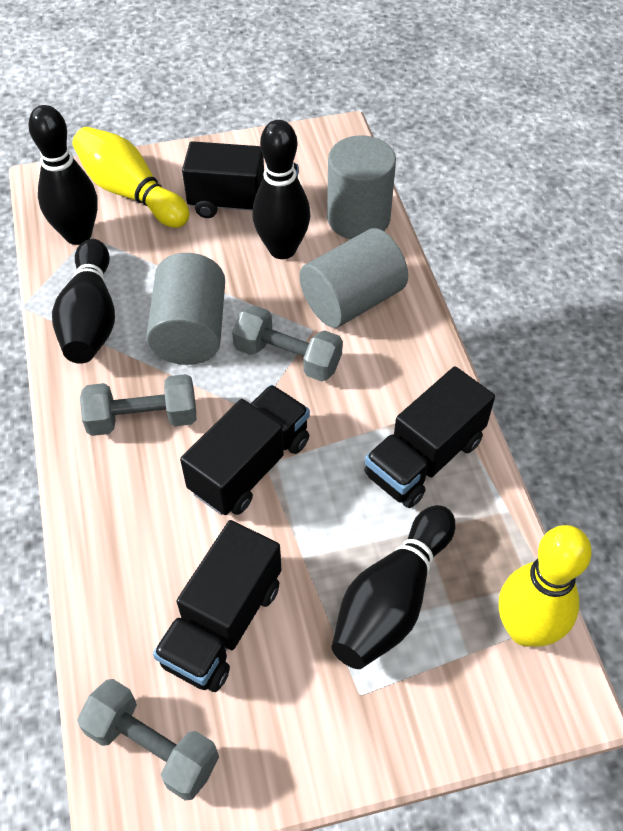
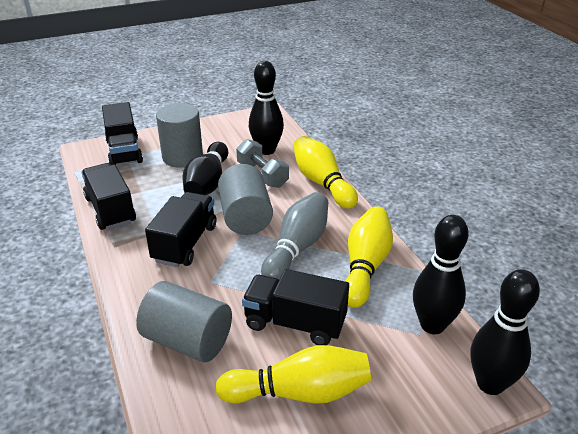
grey bowling pin: 0 -> 1
grey dumbbell: 3 -> 1
yellow bowling pin: 2 -> 3

